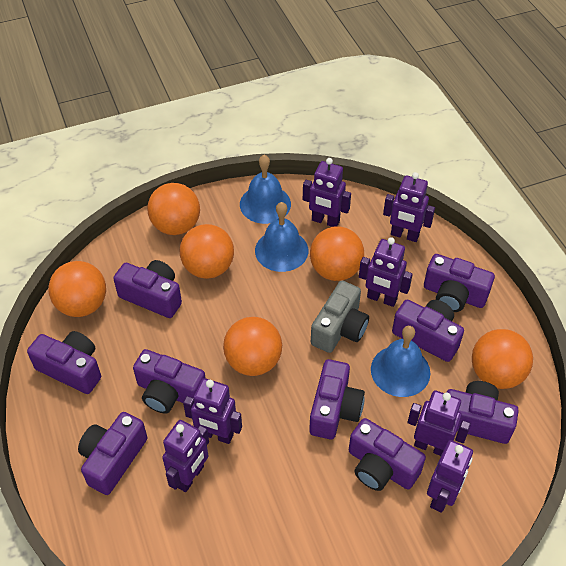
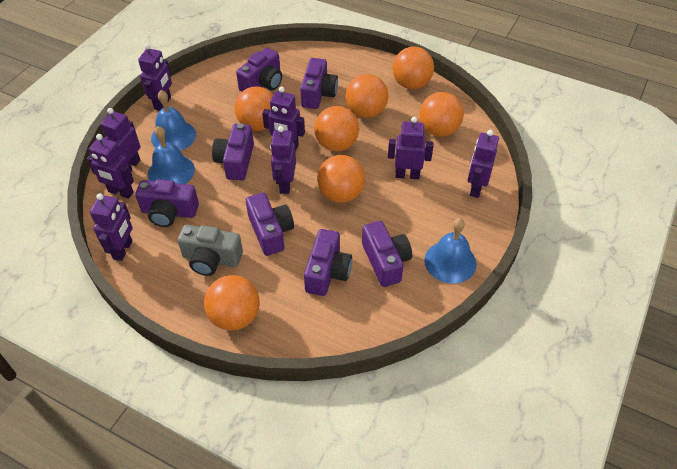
orange ball: 6 -> 7
purple camera: 9 -> 7
purple robot: 7 -> 8

